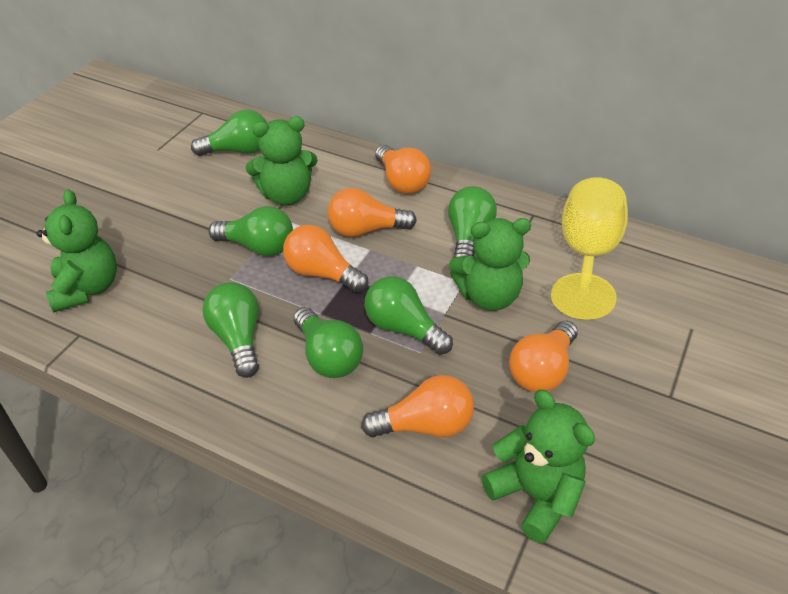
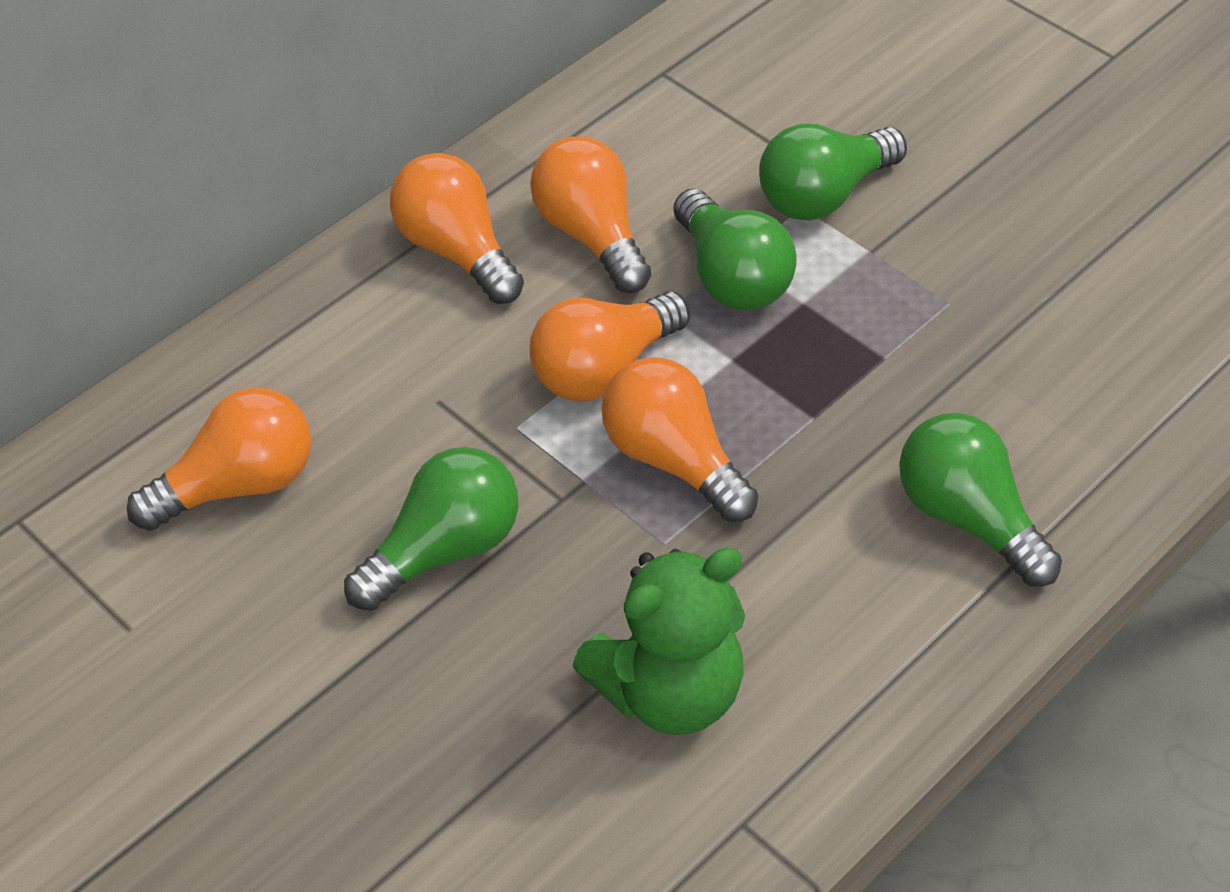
green light bulb: 6 -> 4
green teddy bear: 4 -> 1
yellow goblet: 1 -> 0

